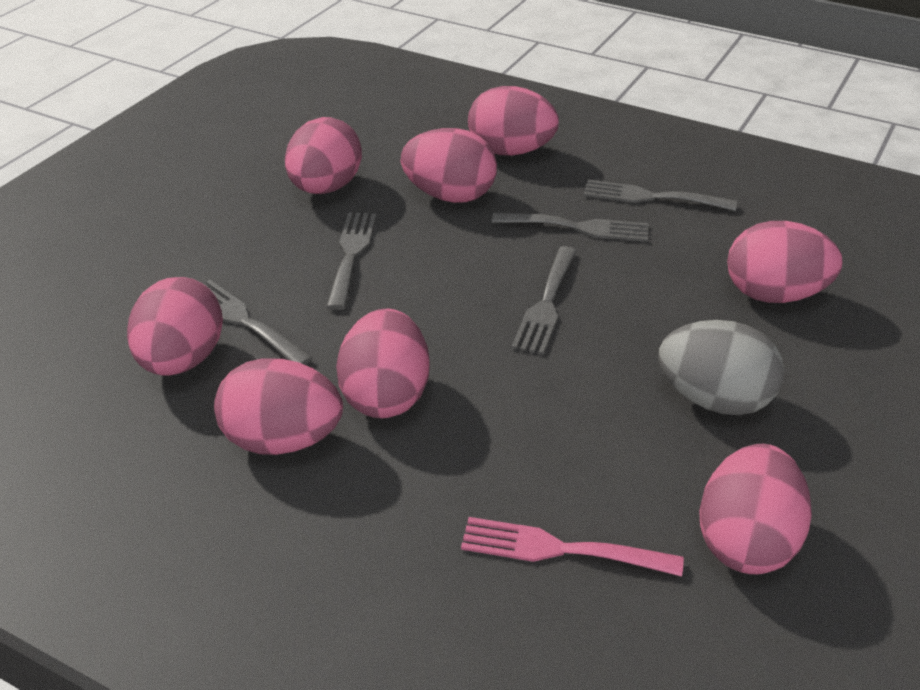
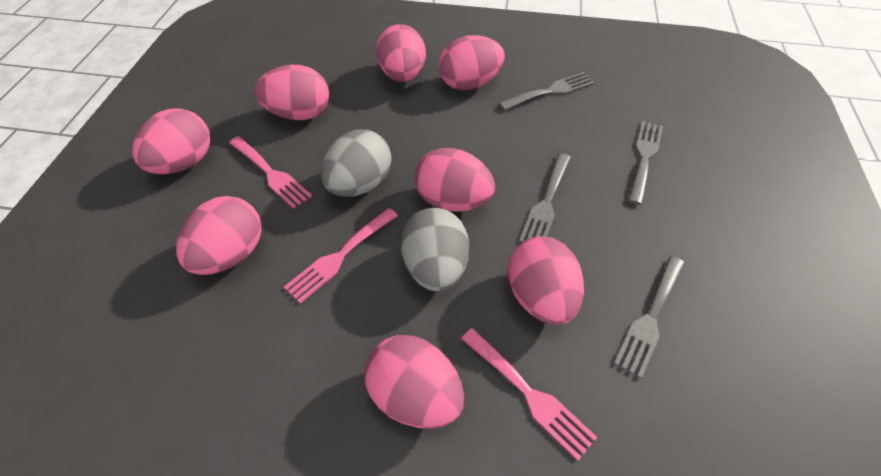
grey egg: 1 -> 2
grey fork: 5 -> 4
pink fork: 1 -> 3

